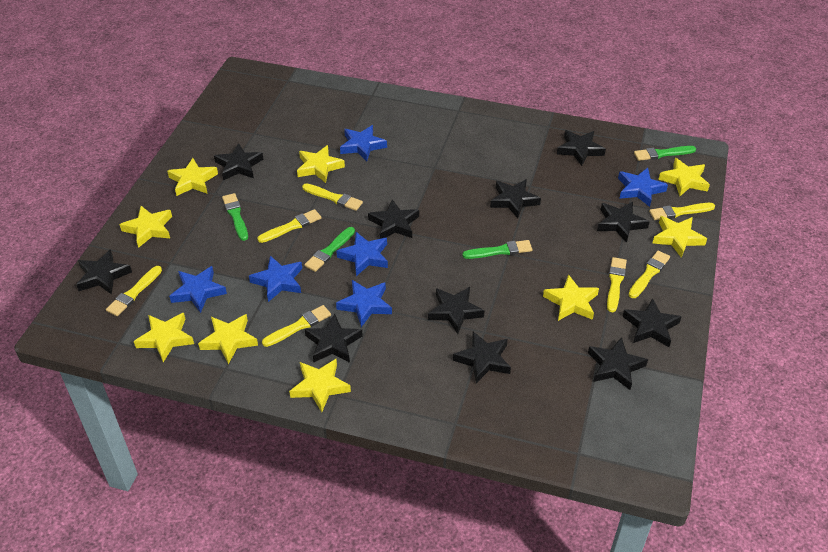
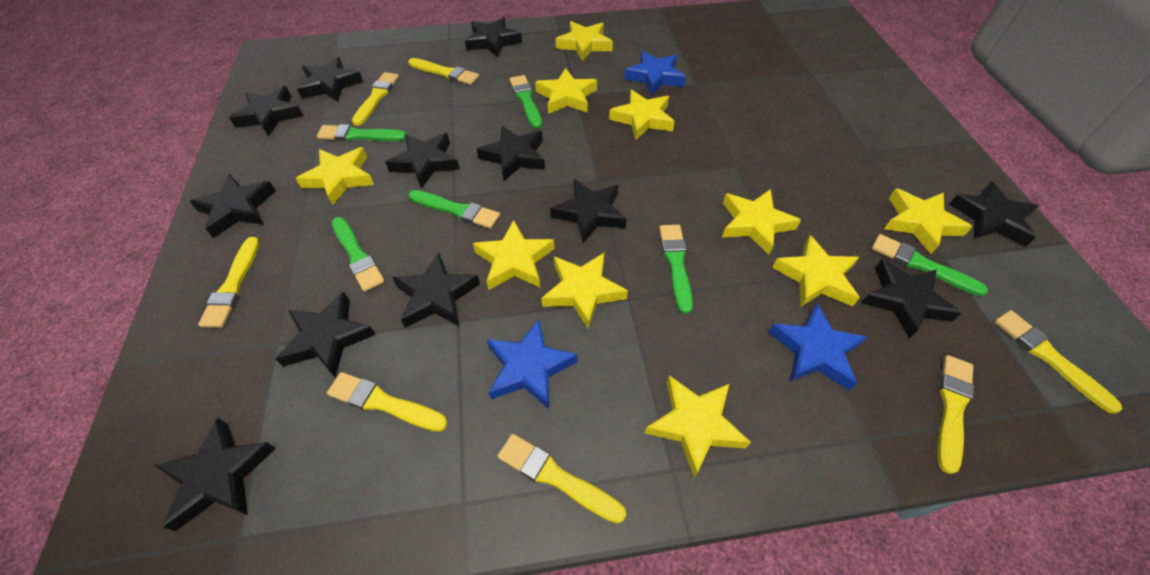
black star: 11 -> 12
blue star: 6 -> 3
green brush: 4 -> 6
yellow star: 9 -> 10

